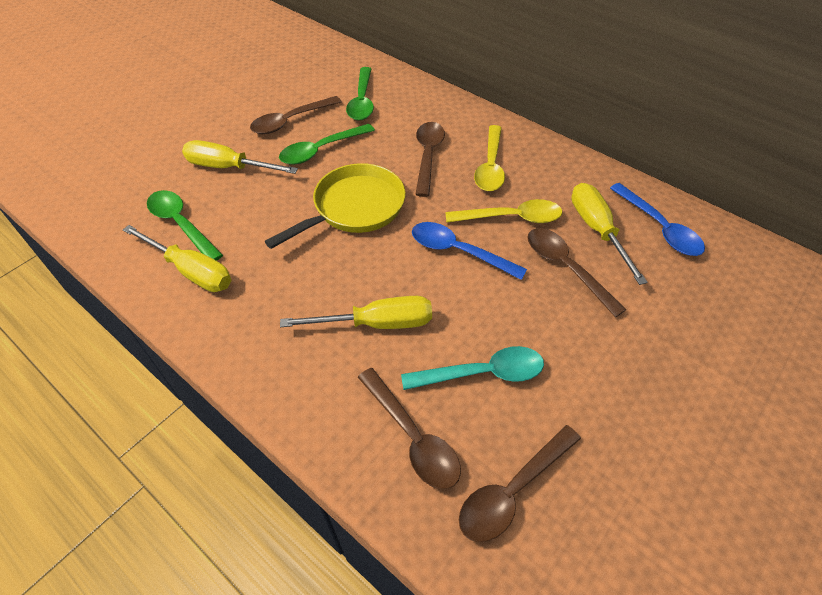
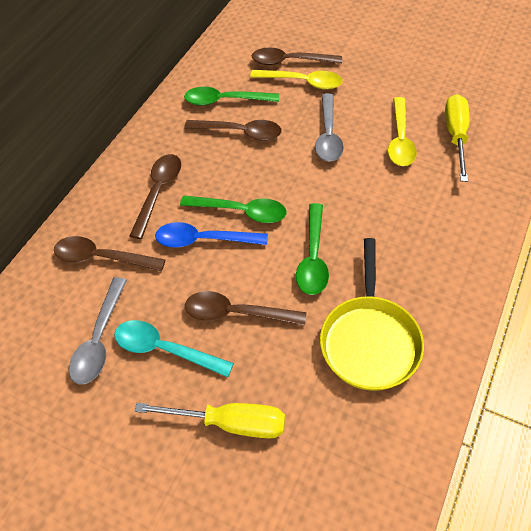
blue spoon: 2 -> 1
grey spoon: 0 -> 2
yellow screwdriver: 4 -> 2

